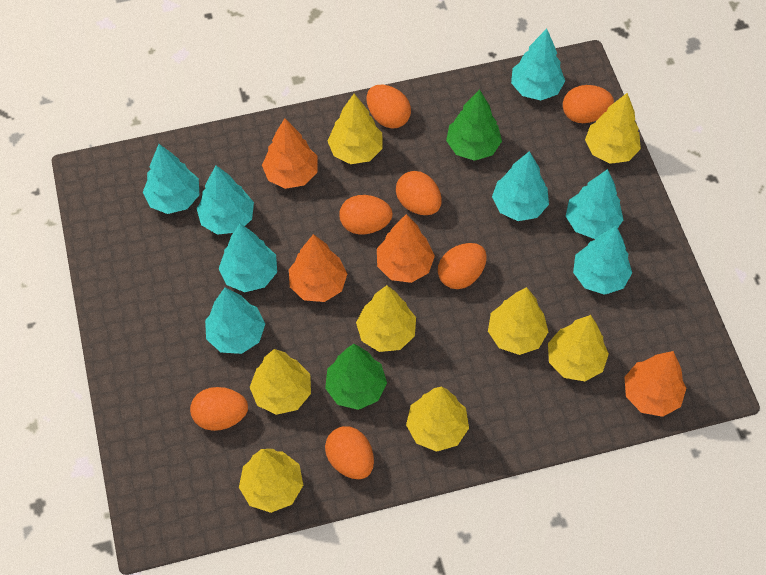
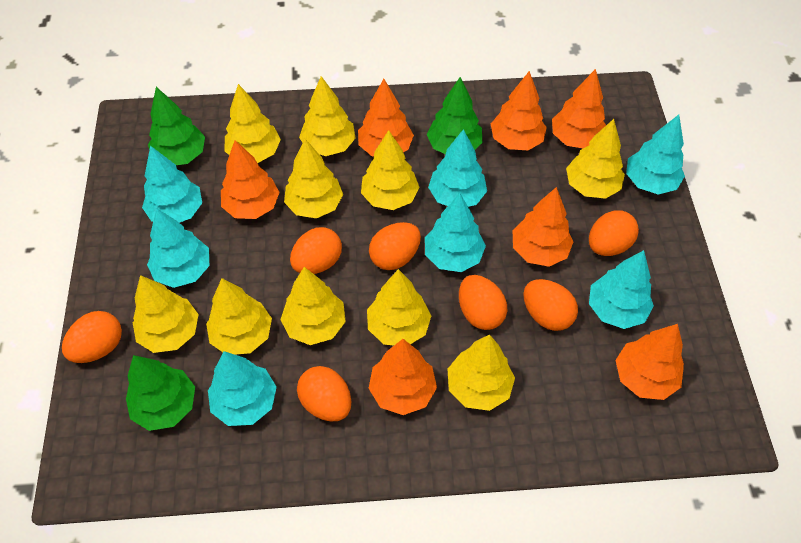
green tree: 2 -> 3
orange tree: 4 -> 7
turquoise tree: 8 -> 7
yellow tree: 8 -> 10

